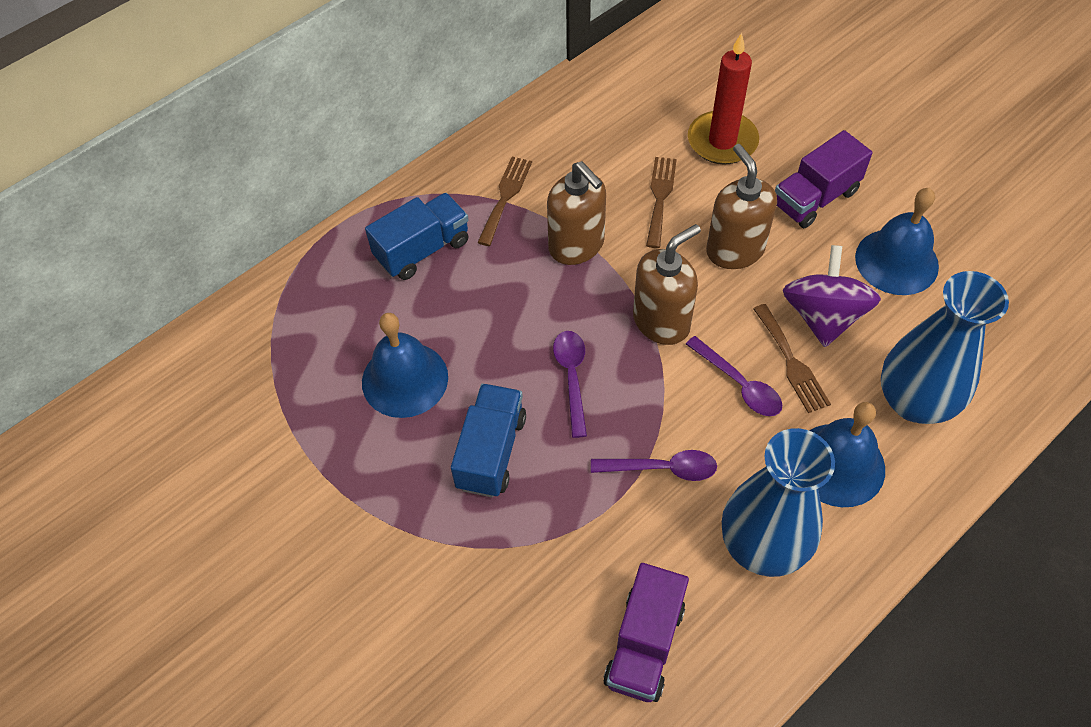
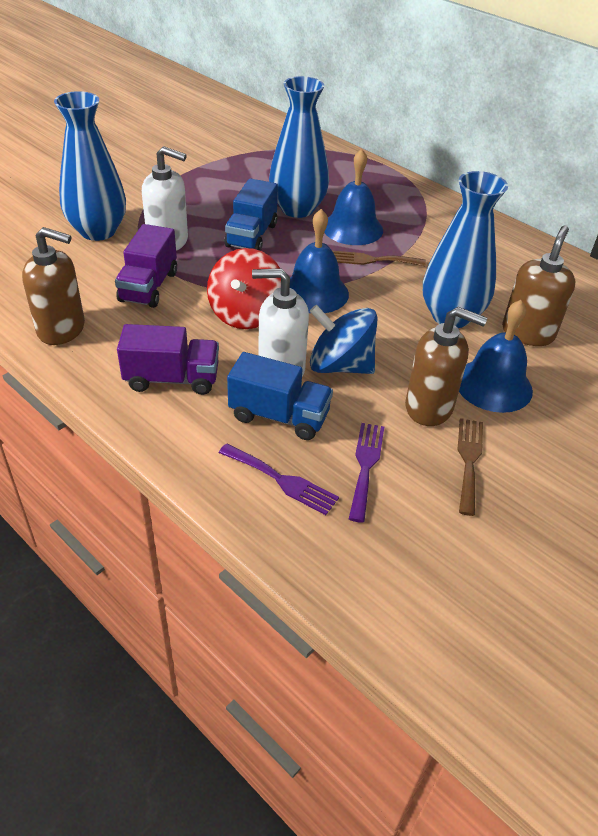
blue spinning top: 0 -> 1
blue vase: 2 -> 3
brown fork: 3 -> 2
purple fork: 0 -> 2
purple spinning top: 1 -> 0
purple spoon: 3 -> 0
red candle: 1 -> 0
red spinning top: 0 -> 1
white soap dispenser: 0 -> 2

